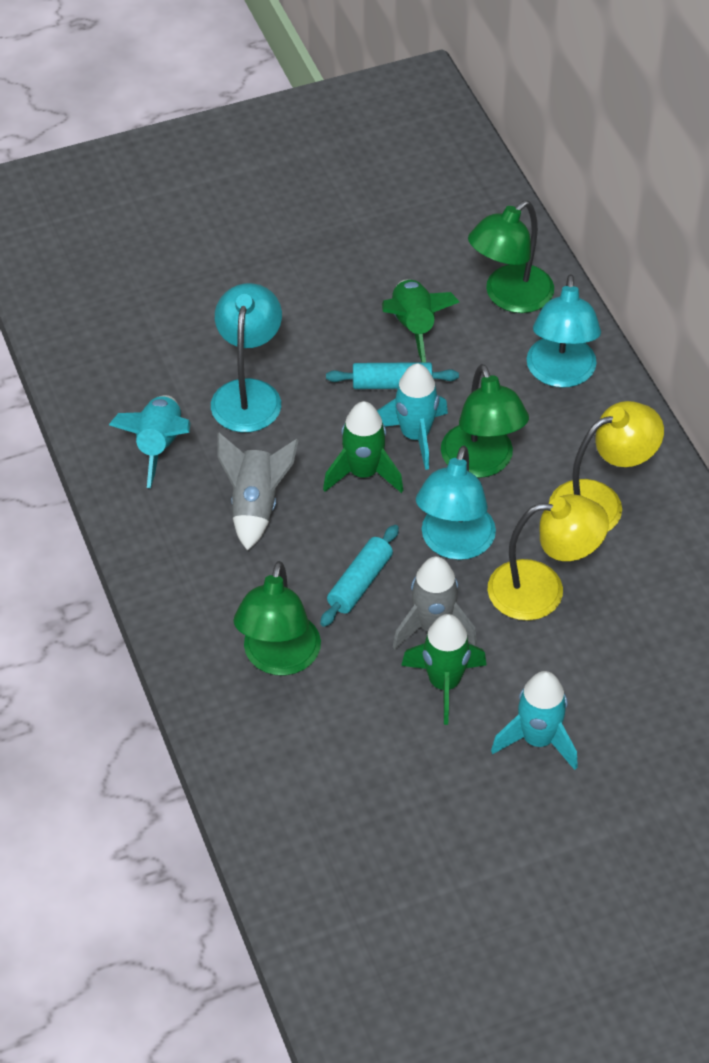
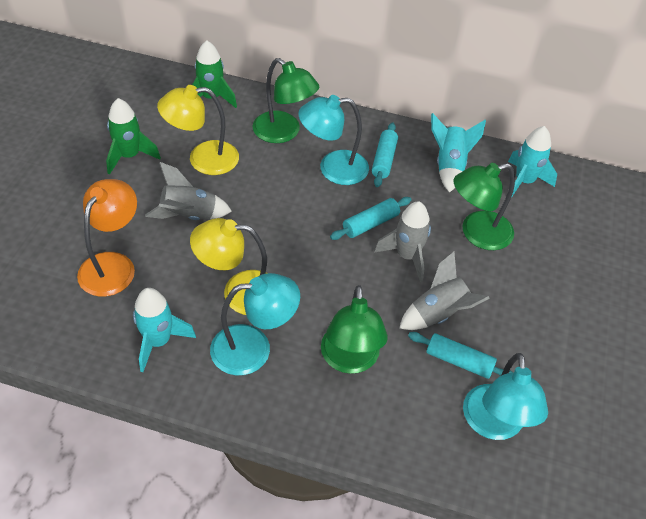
green rocket: 3 -> 2
grey rocket: 2 -> 3
orange lamp: 0 -> 1
turquoise rolling pin: 2 -> 3

